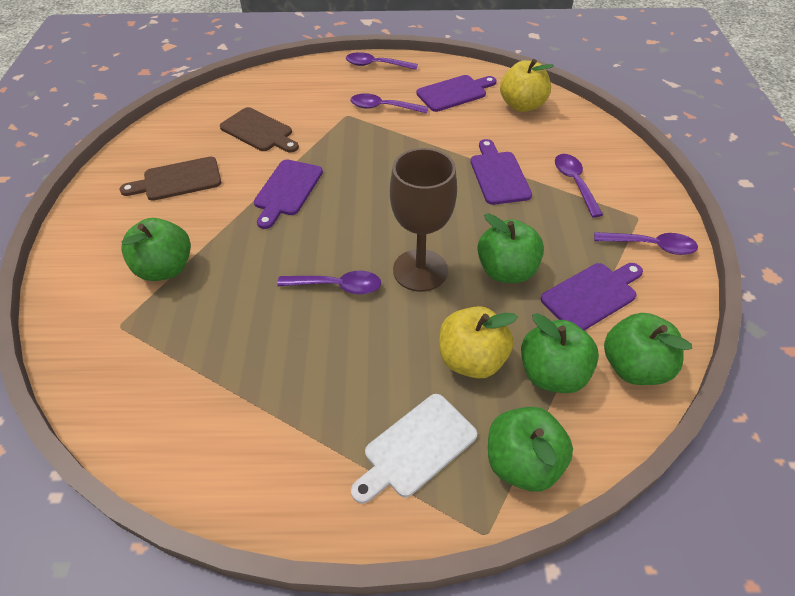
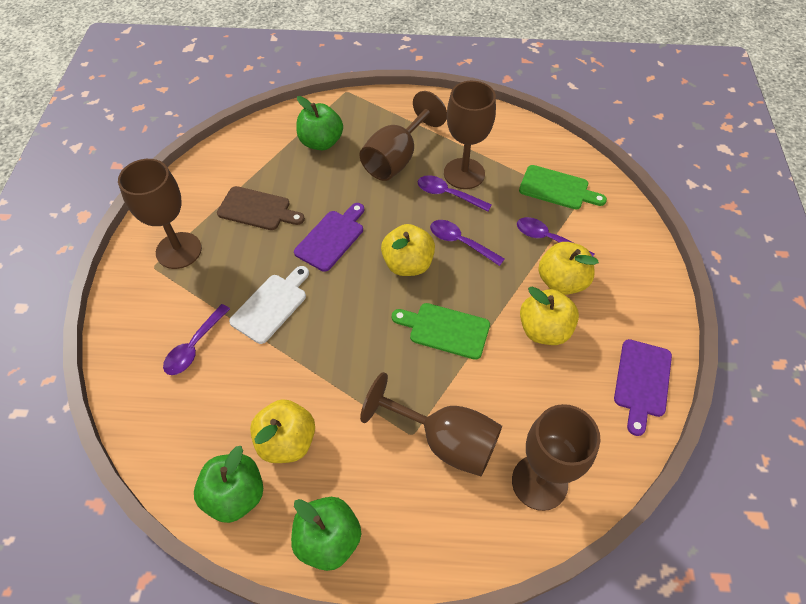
brown cutting board: 2 -> 1
brown goblet: 1 -> 5
green apple: 5 -> 3
green cutting board: 0 -> 2
purple cutting board: 4 -> 2
purple spoon: 5 -> 4
yellow apple: 2 -> 4

